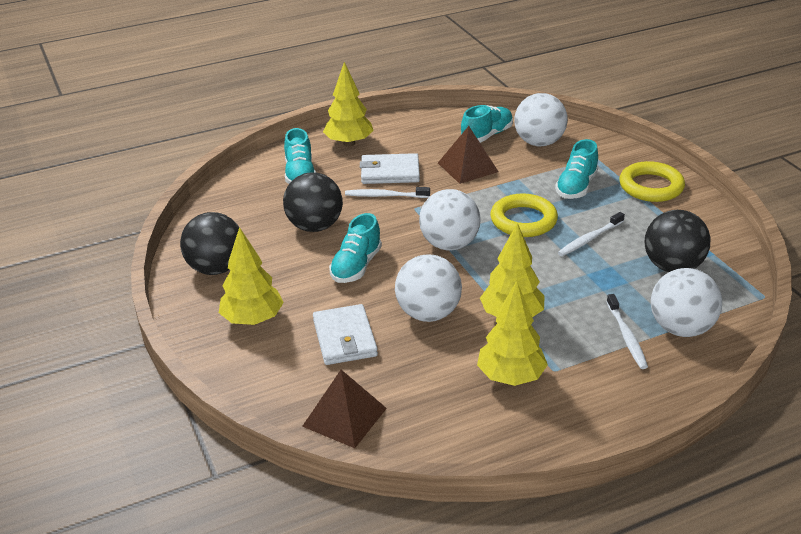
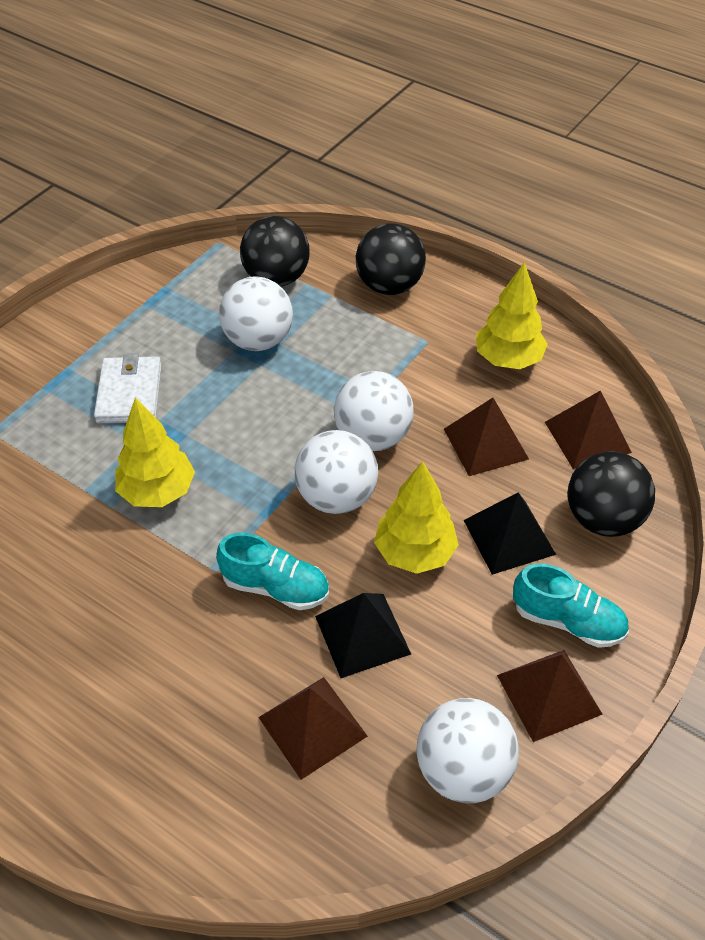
black pyramid: 0 -> 2
brown pyramid: 2 -> 4
turquoise shoe: 4 -> 2
white toothbrush: 3 -> 0
white wallet: 2 -> 1
yellow ring: 2 -> 0
yellow tree: 4 -> 3

